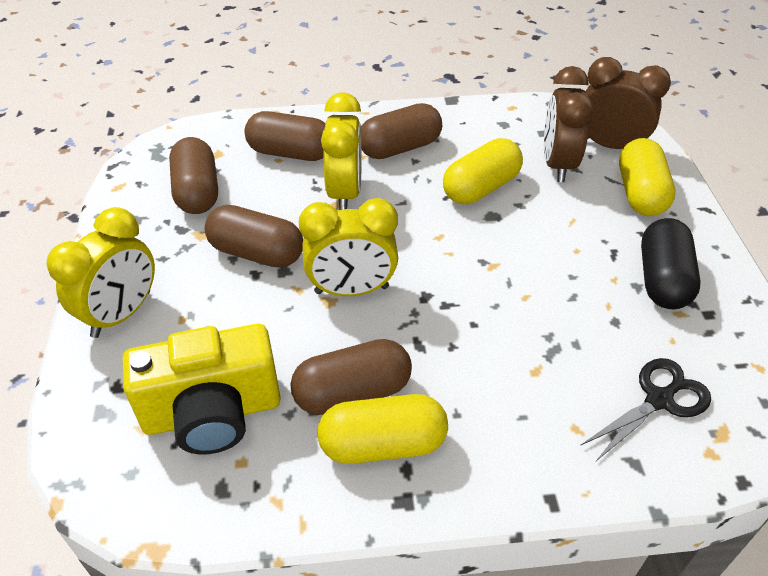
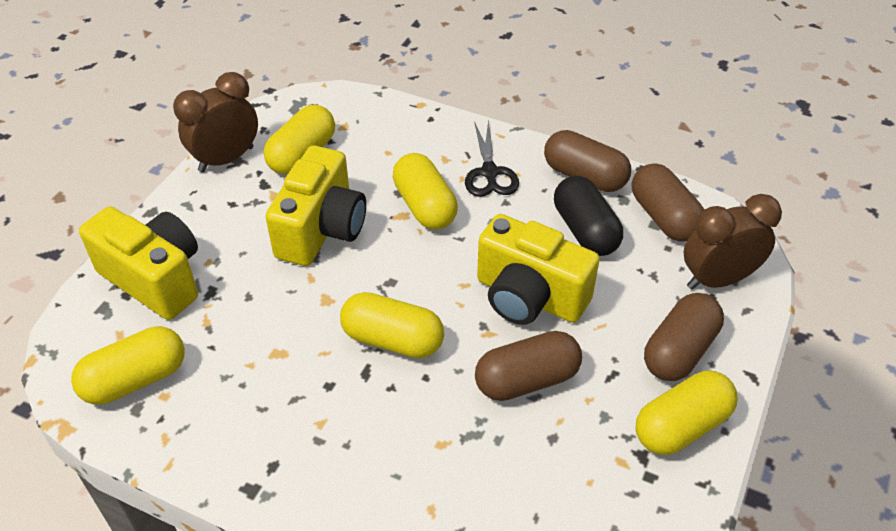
brown capsule: 5 -> 4
yellow camera: 1 -> 3
yellow capsule: 3 -> 5
yellow clock: 3 -> 0

